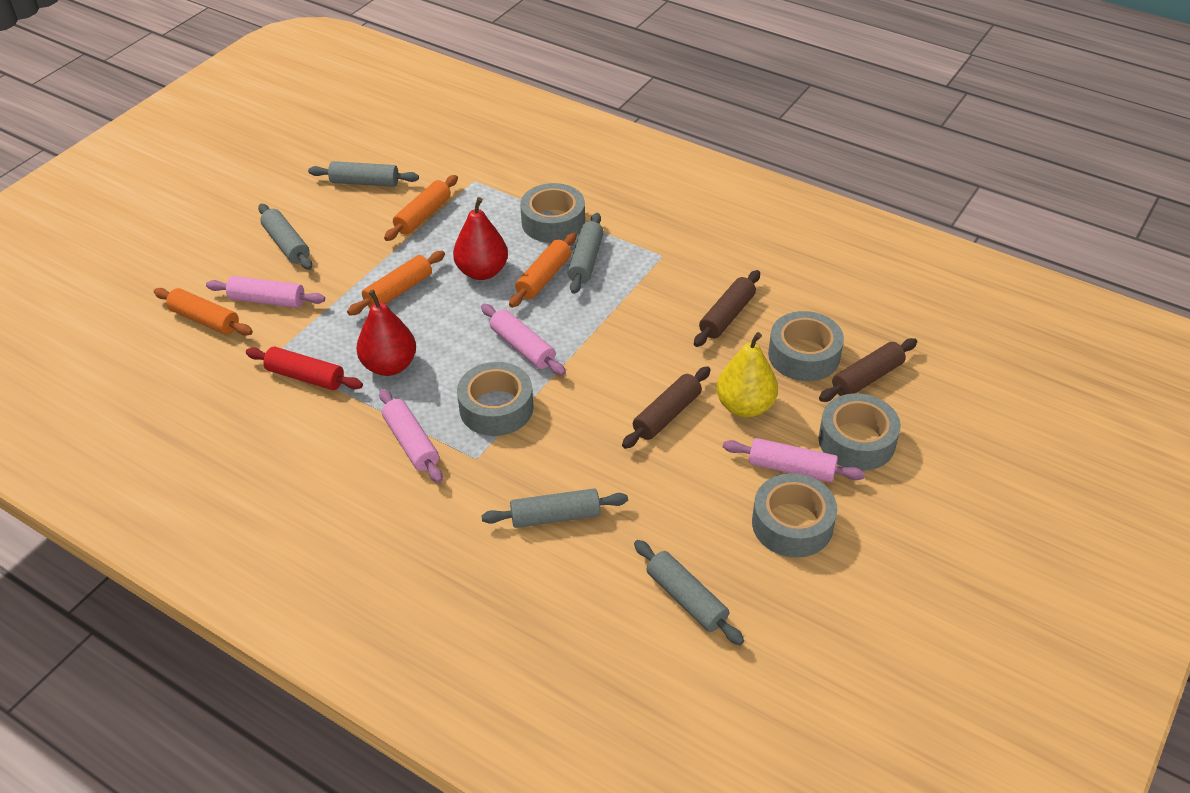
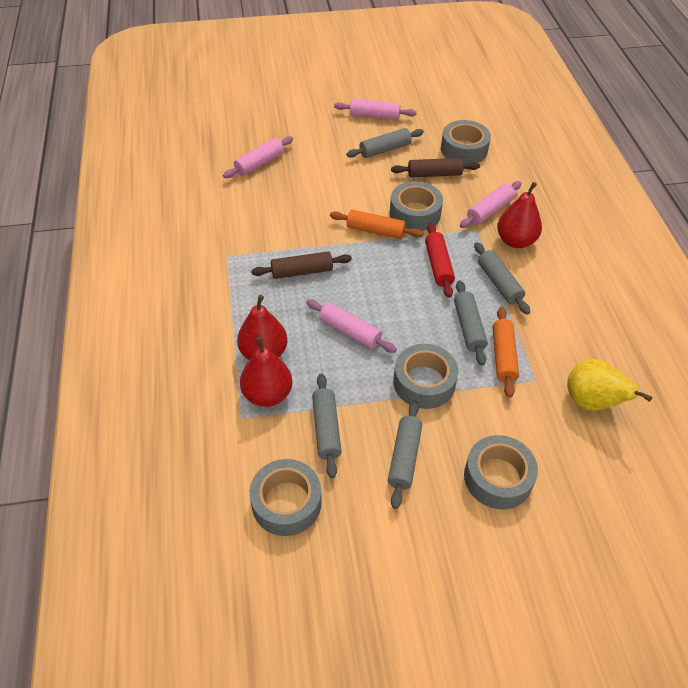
brown rolling pin: 3 -> 2
orange rolling pin: 4 -> 2
red pear: 2 -> 3

